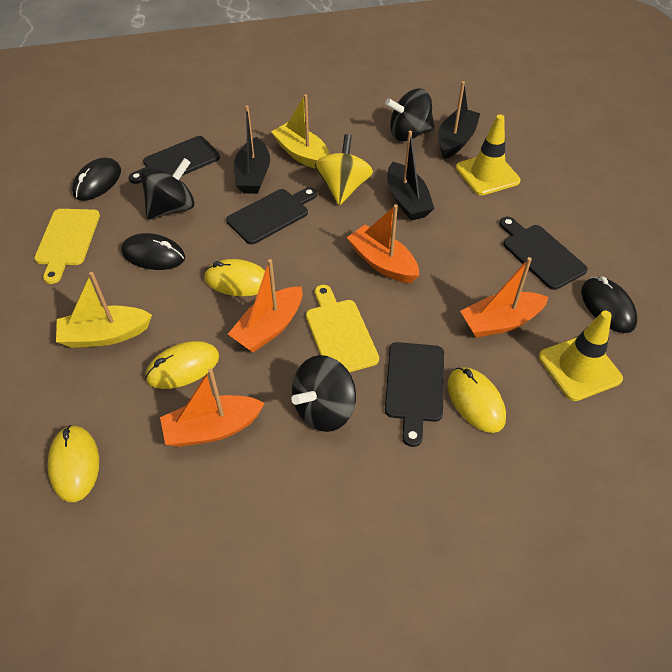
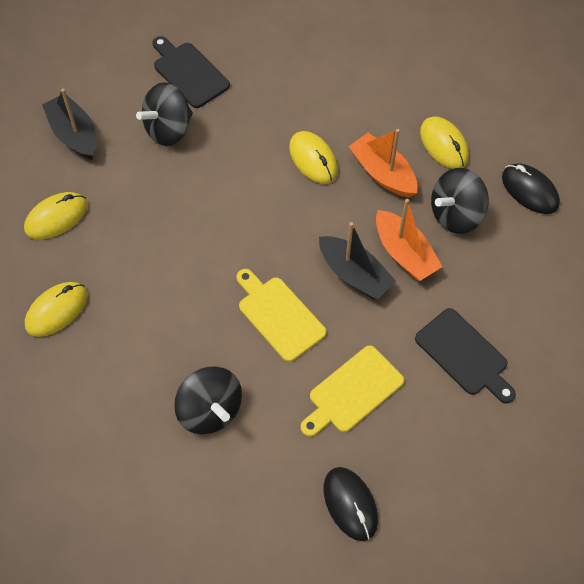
black boat: 3 -> 2
black cutting board: 4 -> 2
black mouse: 3 -> 2
orange boat: 4 -> 2
yellow boat: 2 -> 0
yellow spinning top: 1 -> 0
yellow traffic cone: 2 -> 0

